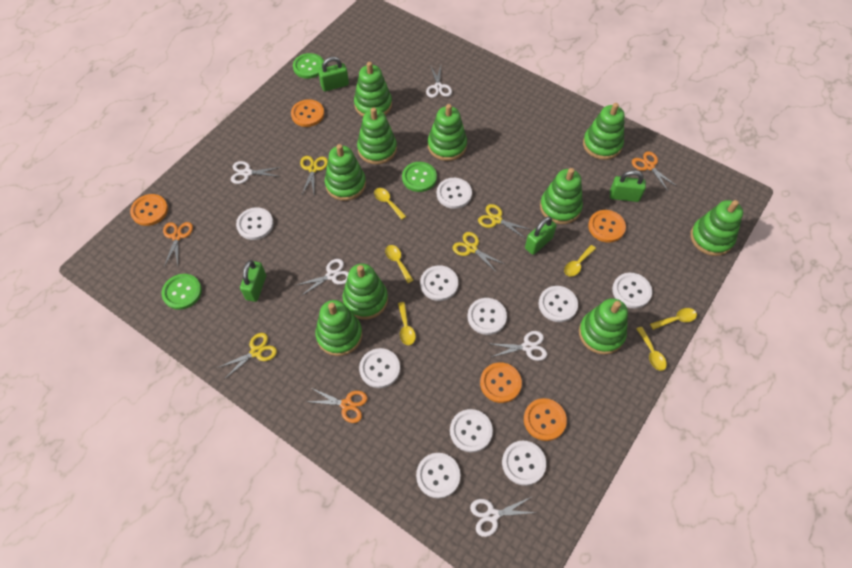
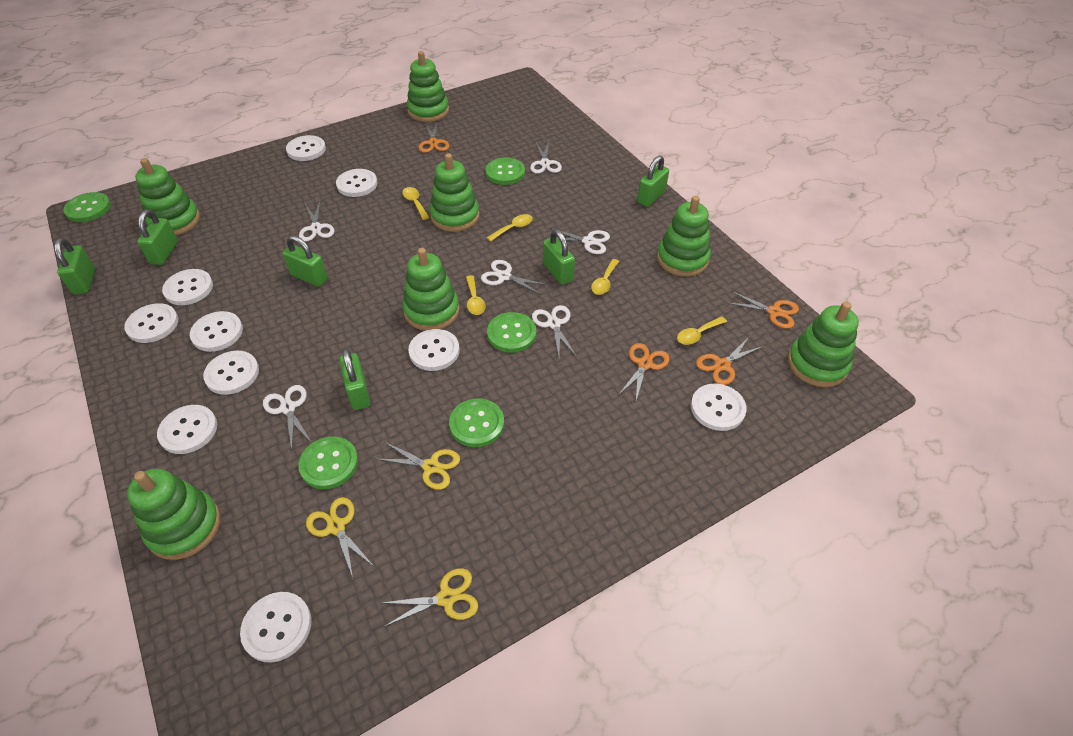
green button: 3 -> 5
green padlock: 4 -> 6
green stacking toy: 10 -> 7
orange button: 5 -> 0
orange scissors: 3 -> 4
white scissors: 5 -> 6
yellow scissors: 4 -> 3
yellow spoon: 6 -> 5

